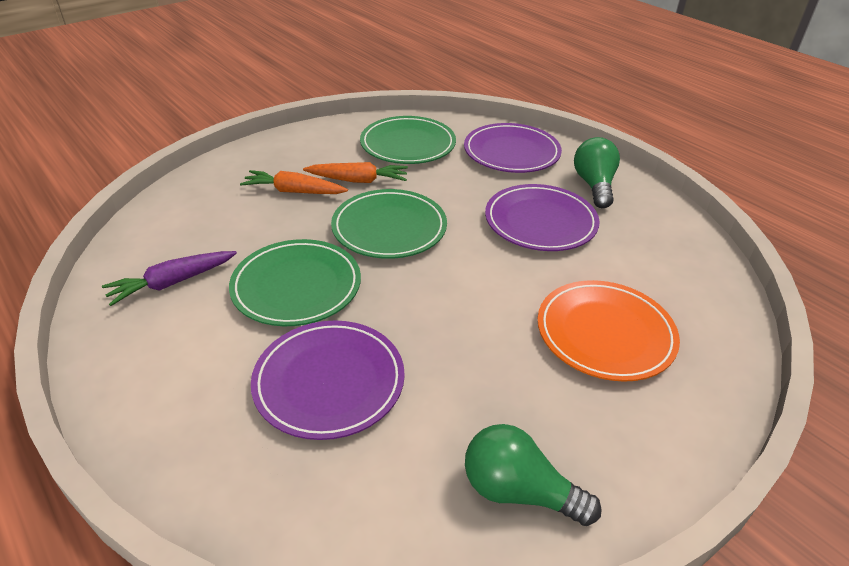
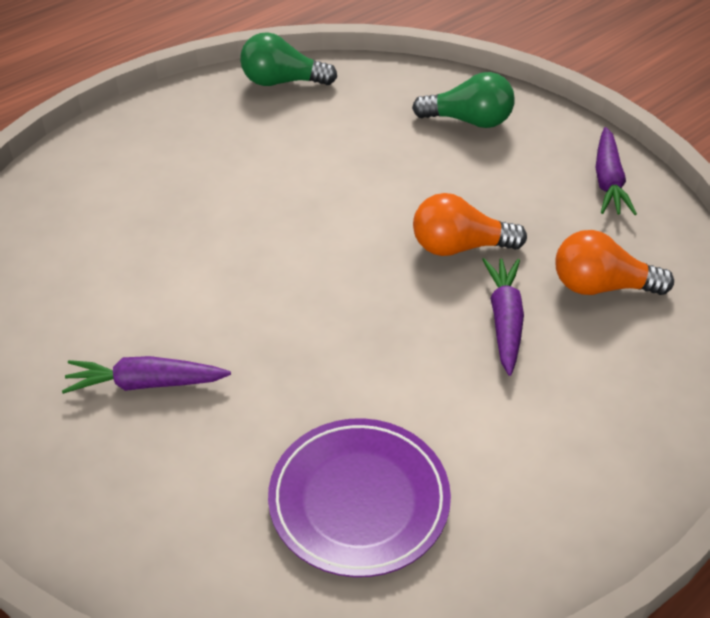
green plate: 3 -> 0
orange carrot: 2 -> 0
orange light bulb: 0 -> 2
orange plate: 1 -> 0
purple carrot: 1 -> 3
purple plate: 3 -> 1

